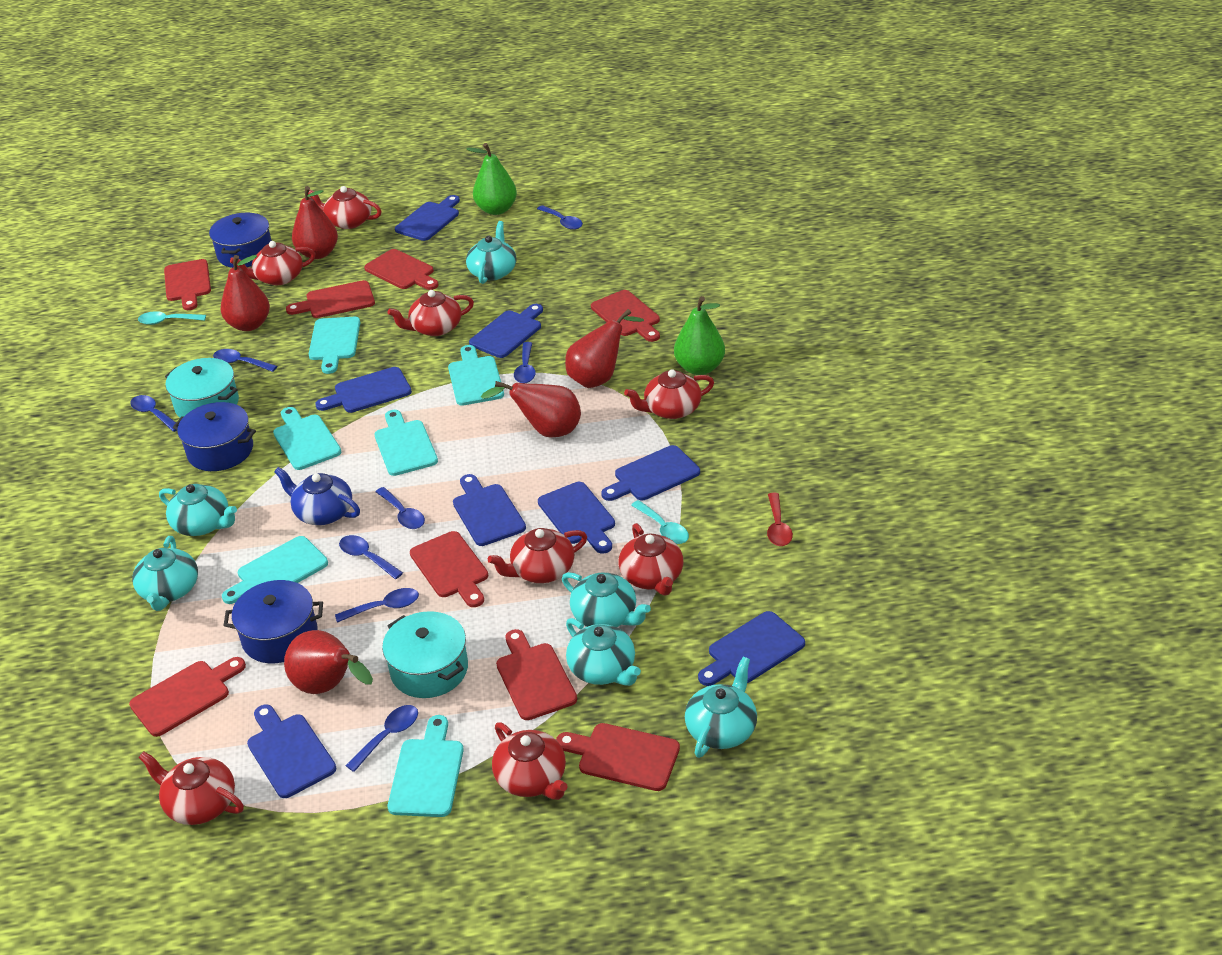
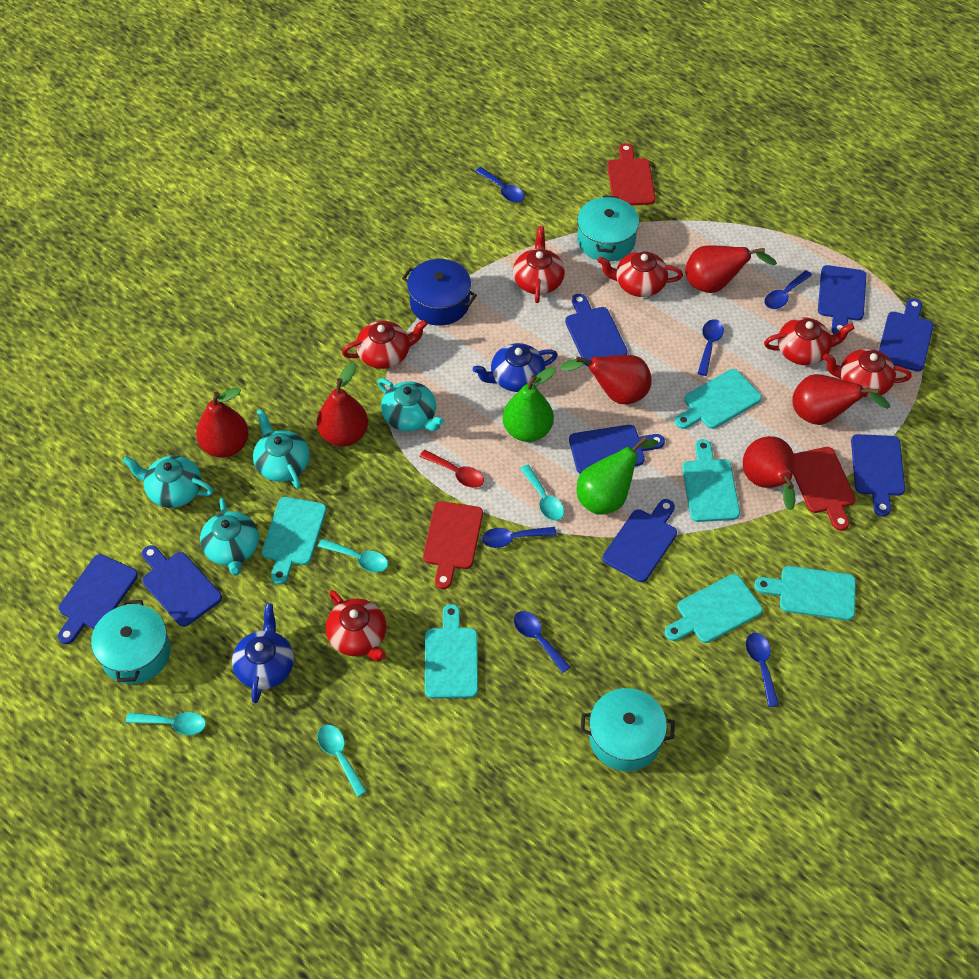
blue pot: 3 -> 1
blue spoon: 8 -> 6
blue teapot: 1 -> 2
red cutting board: 8 -> 3
red pear: 5 -> 6
red teapot: 8 -> 6
turquoise pot: 2 -> 3
turquoise spoon: 2 -> 4
turquoise teapot: 6 -> 4

